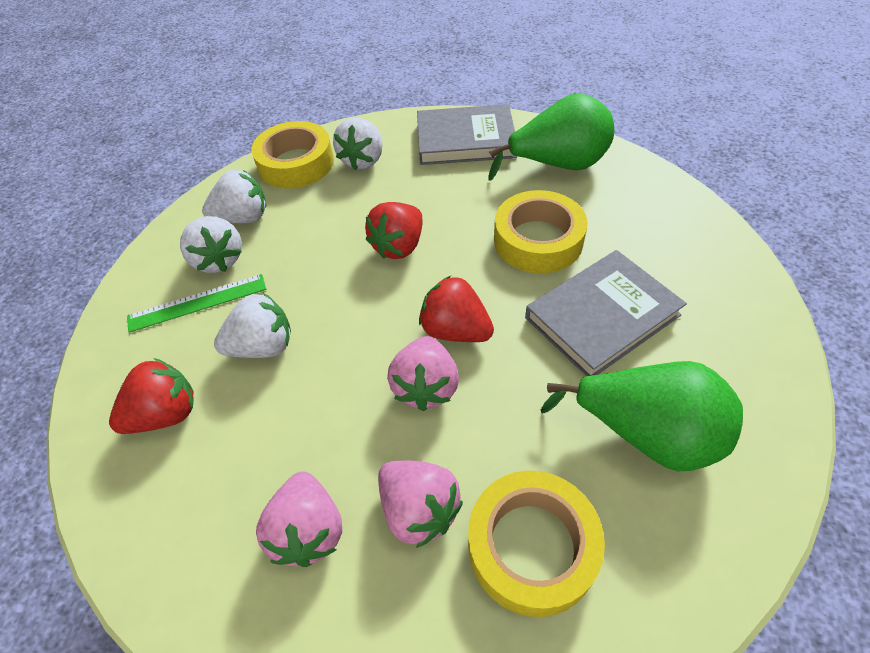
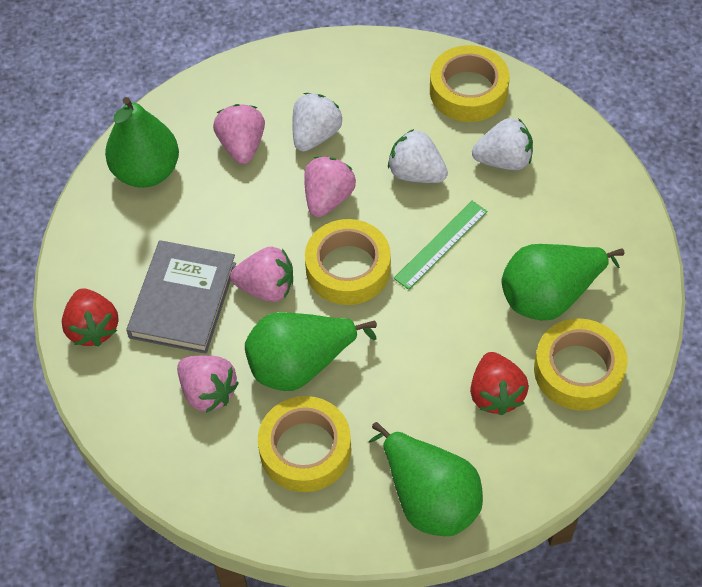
green pear: 2 -> 4
grey book: 2 -> 1
pink strawberry: 3 -> 4
red strawberry: 3 -> 2
white strawberry: 4 -> 3
yellow tape: 3 -> 4

